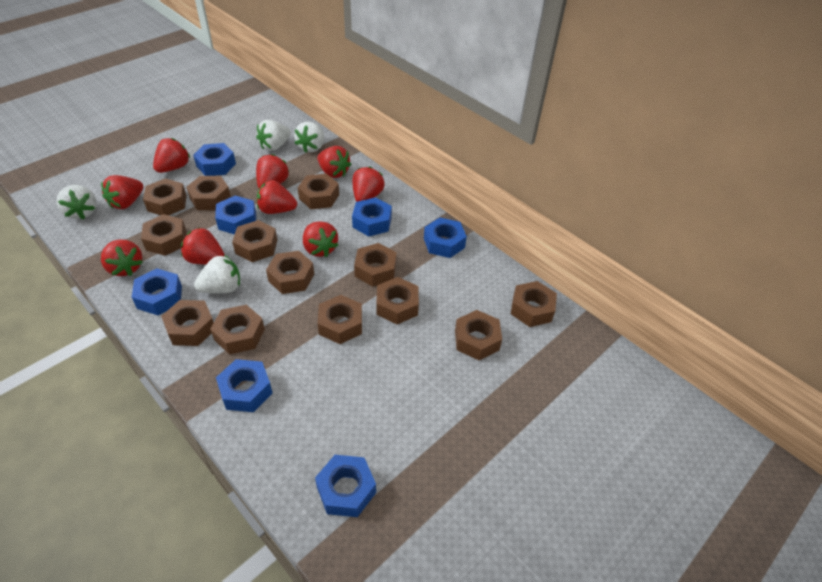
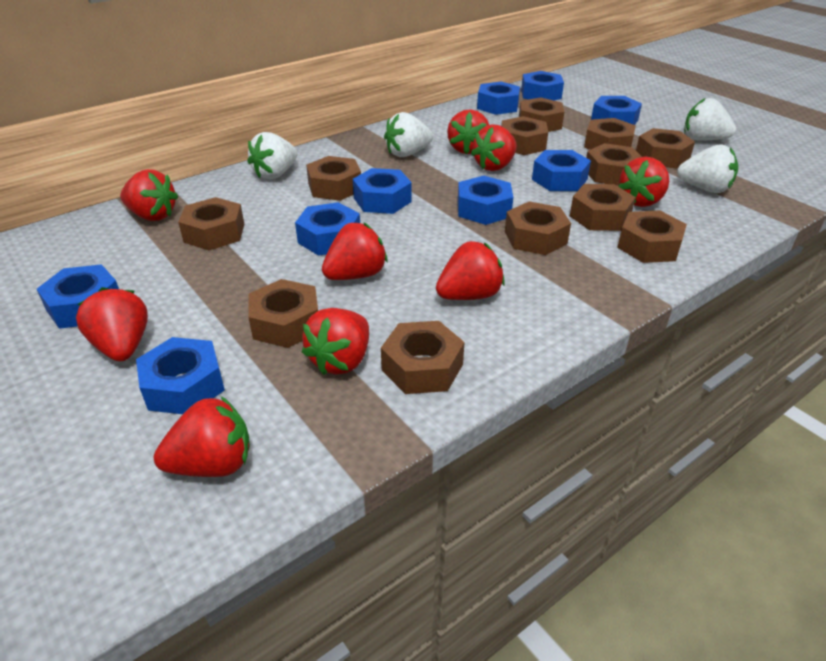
blue nut: 7 -> 9
brown nut: 13 -> 12

